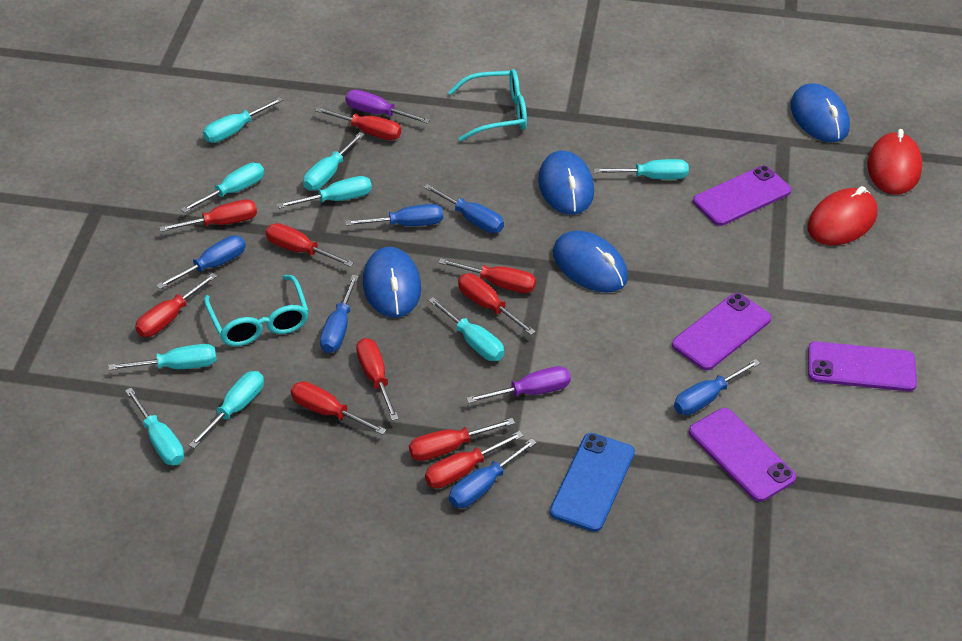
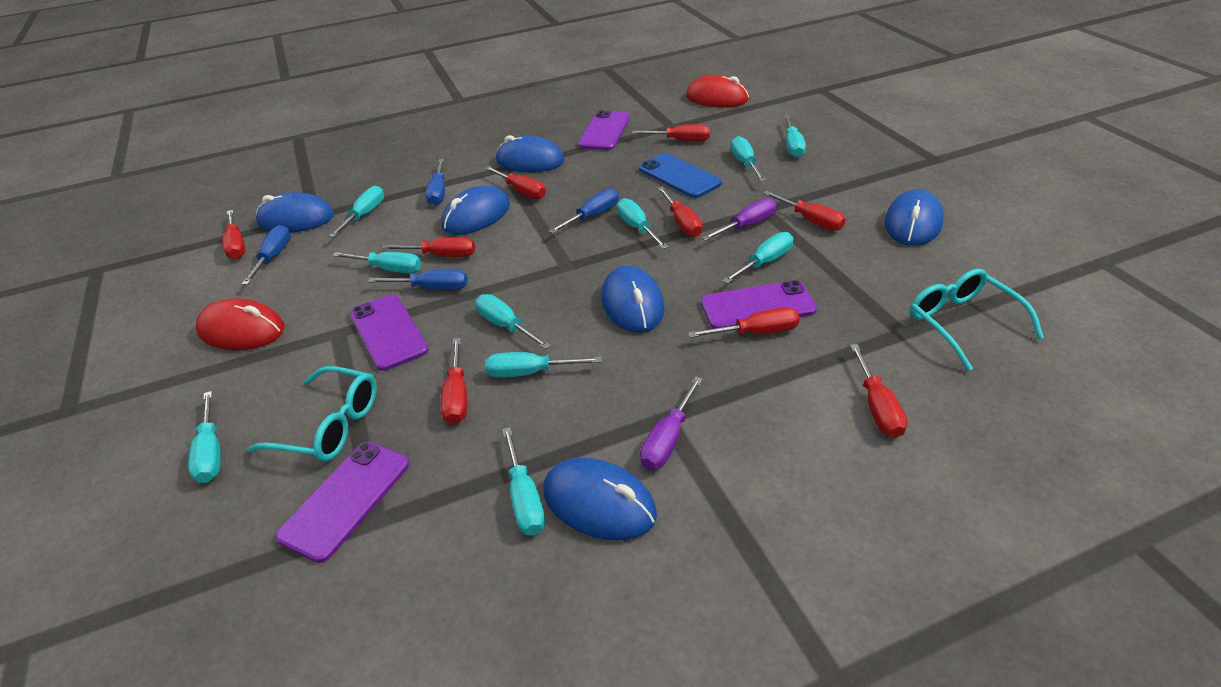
blue mouse: 4 -> 6
blue screwdriver: 6 -> 4
red screwdriver: 10 -> 9
turquoise screwdriver: 9 -> 10

